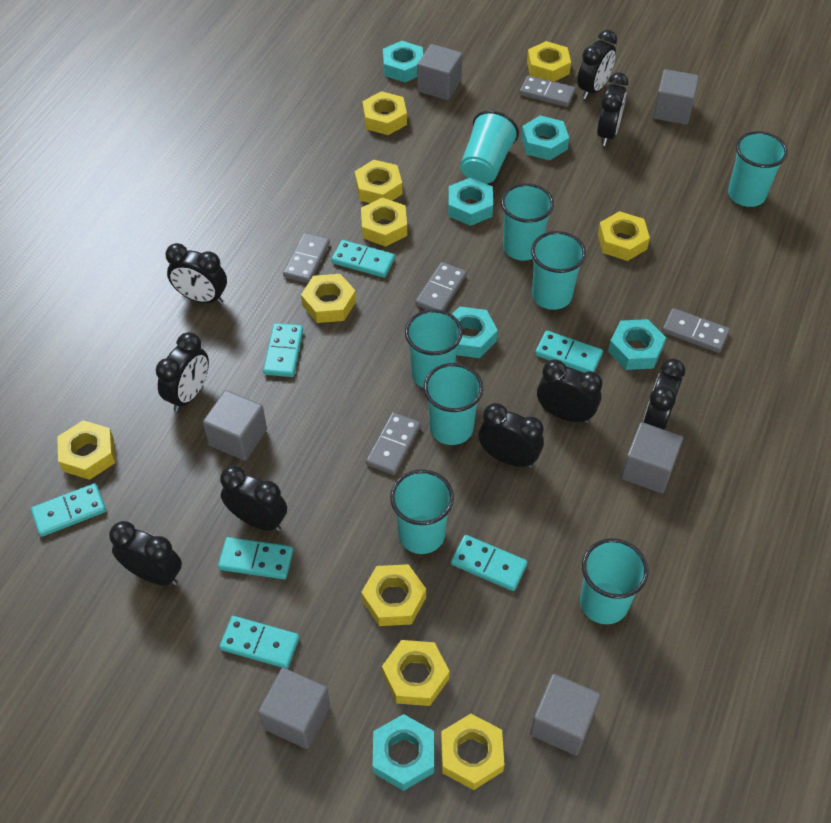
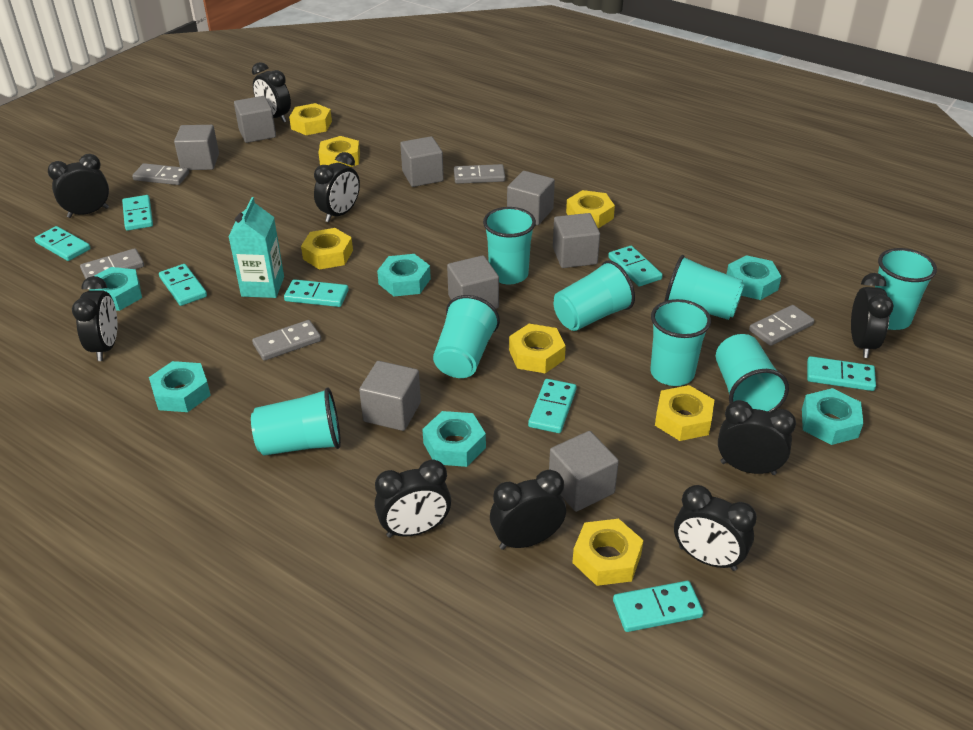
grey cube: 6 -> 8
turquoise carton: 0 -> 1
turquoise domino: 7 -> 8
yellow nut: 10 -> 7

